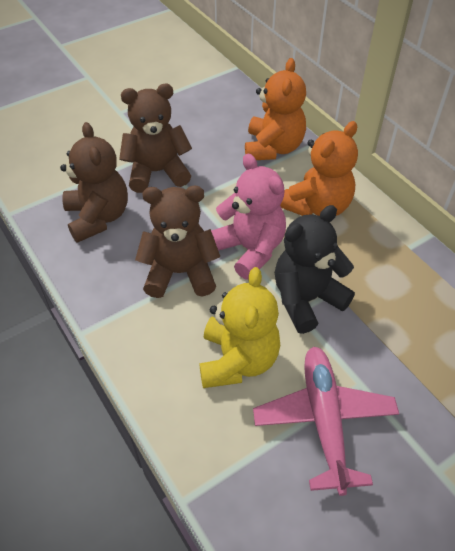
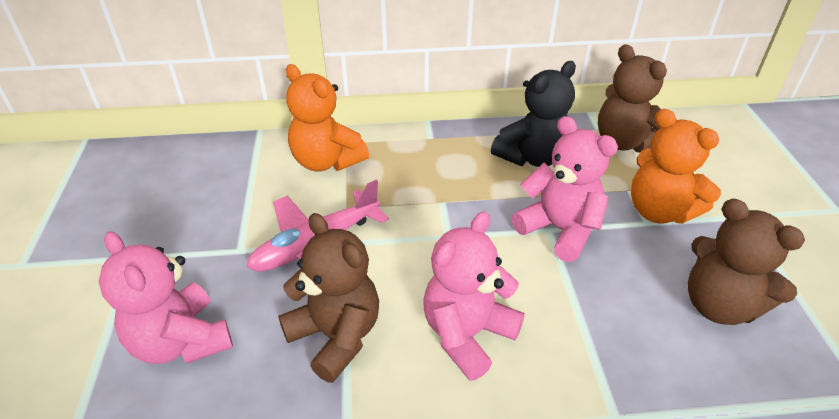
pink teddy bear: 1 -> 3
yellow teddy bear: 1 -> 0

